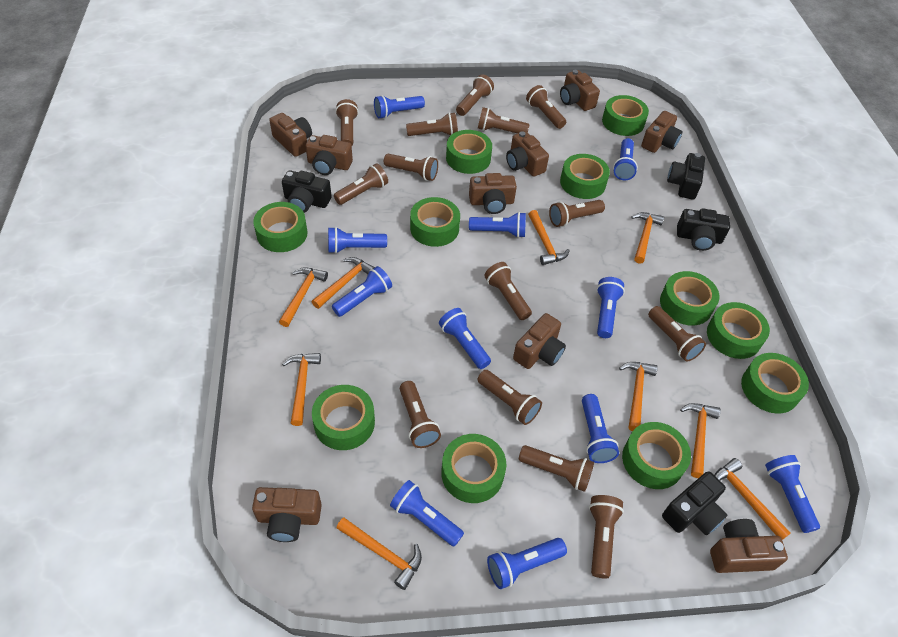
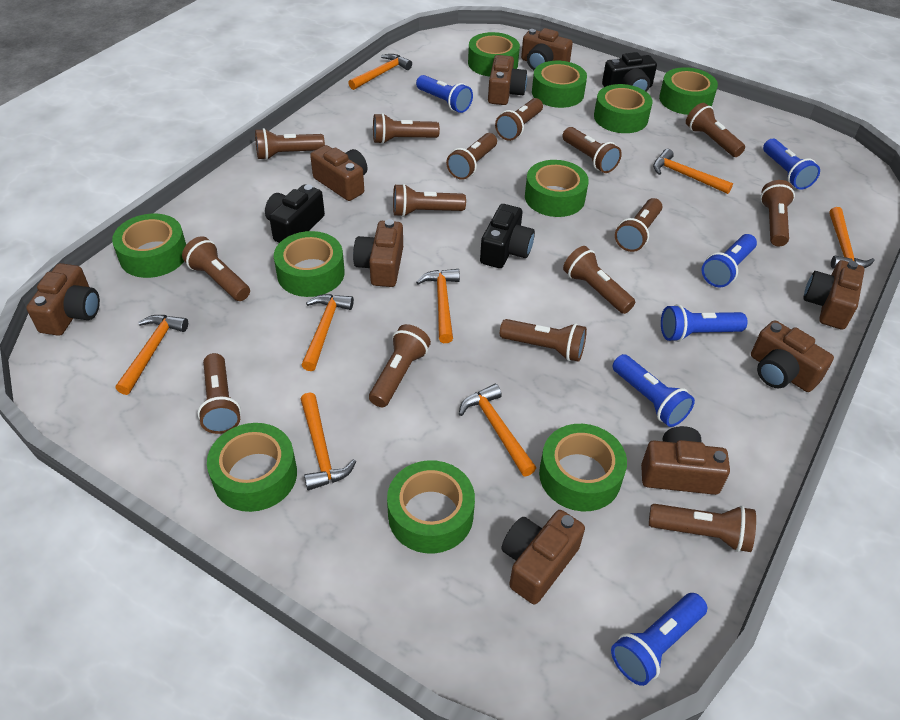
black camera: 4 -> 3
blue flashlight: 11 -> 6
brown flashlight: 14 -> 15
green tape: 11 -> 10
orange hammer: 9 -> 8

